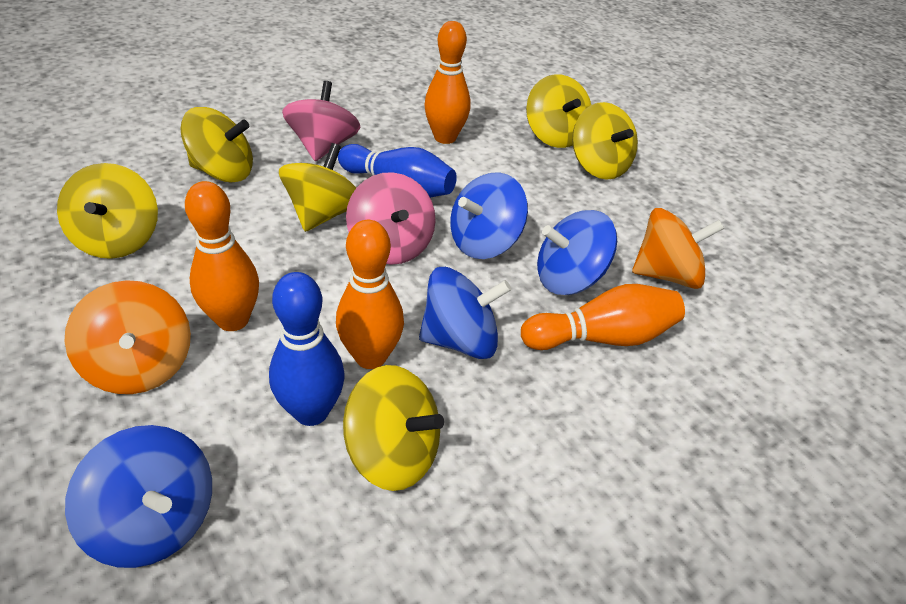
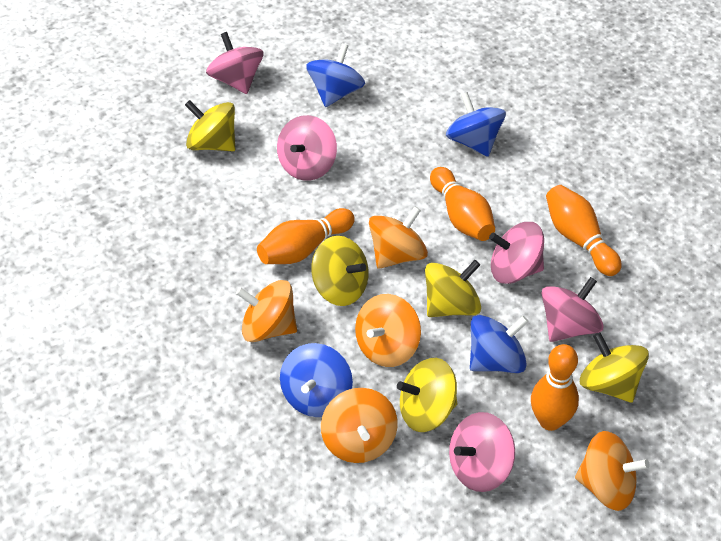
blue bowling pin: 2 -> 0
orange spinning top: 2 -> 5
pink spinning top: 2 -> 5
yellow spinning top: 6 -> 5

